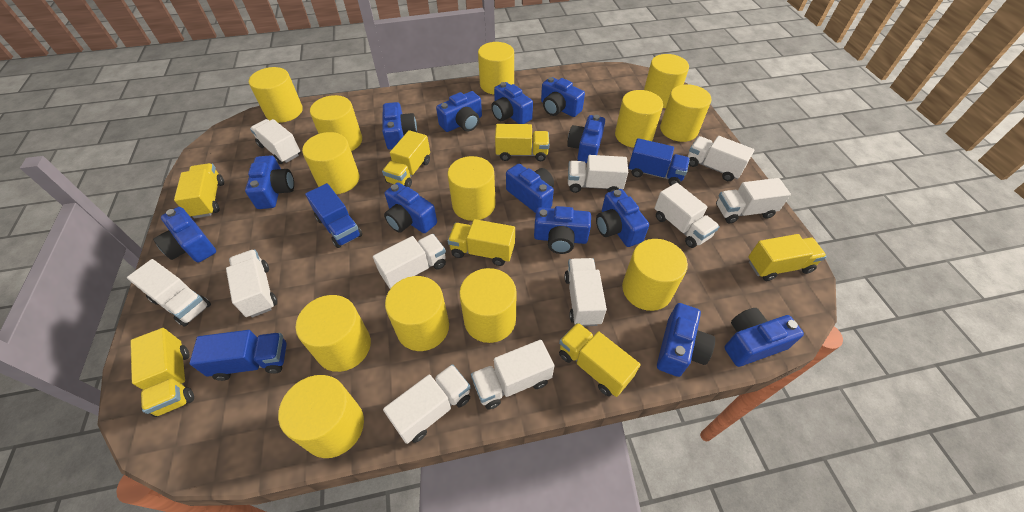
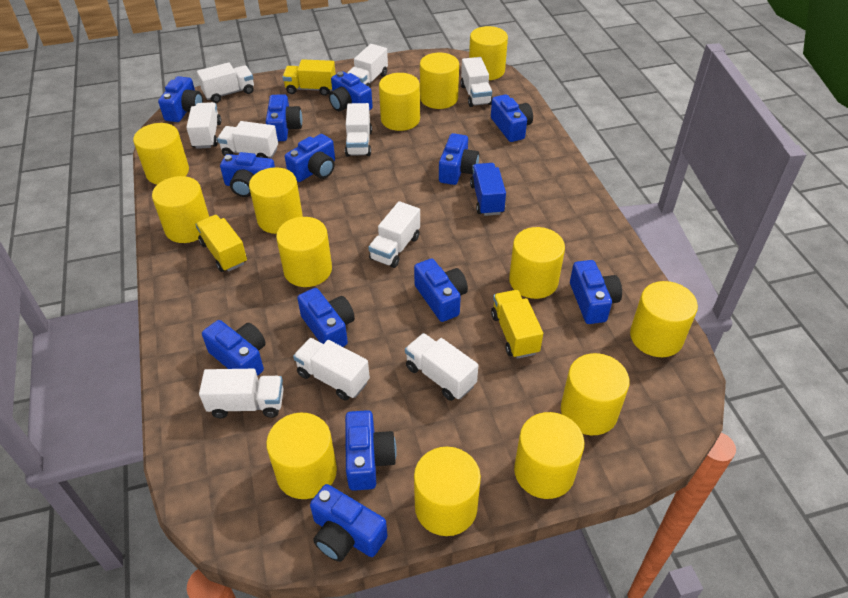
blue truck: 3 -> 1
white truck: 11 -> 10
yellow truck: 7 -> 3

